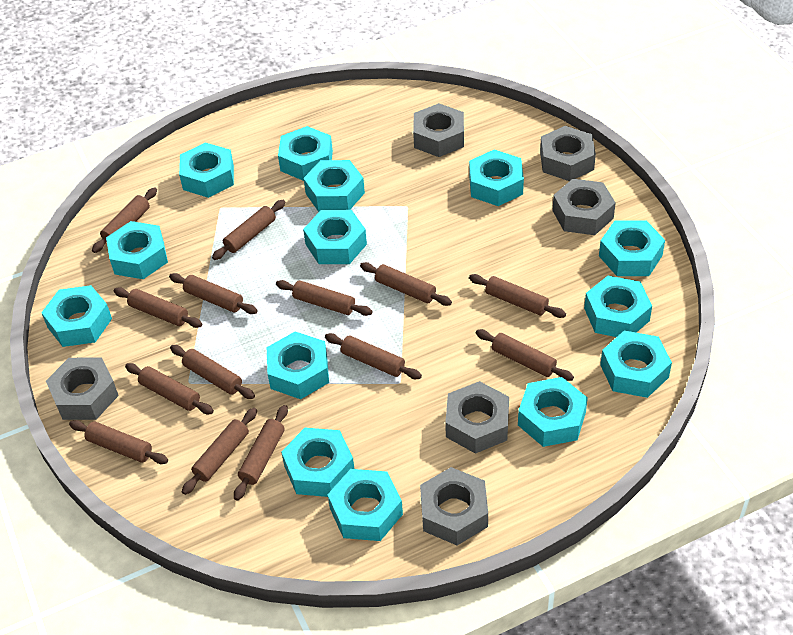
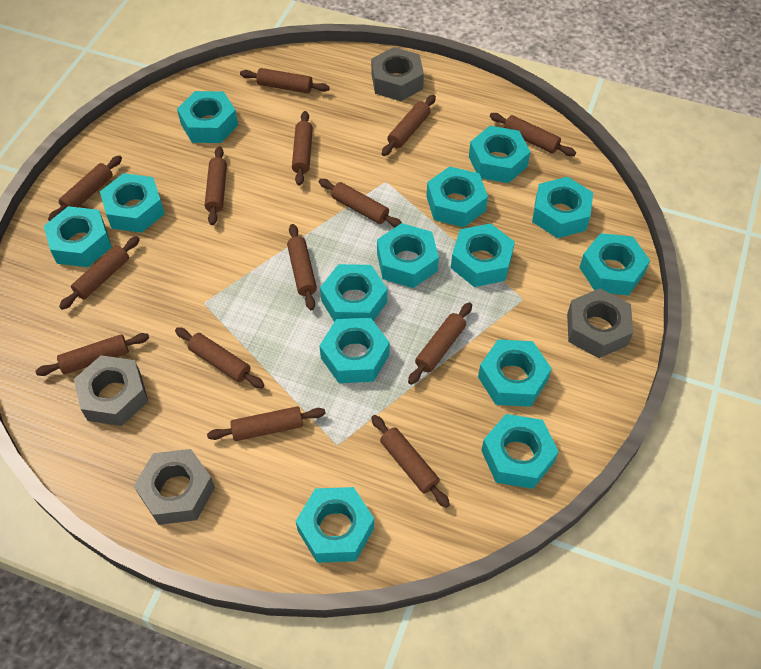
grey nut: 6 -> 4

